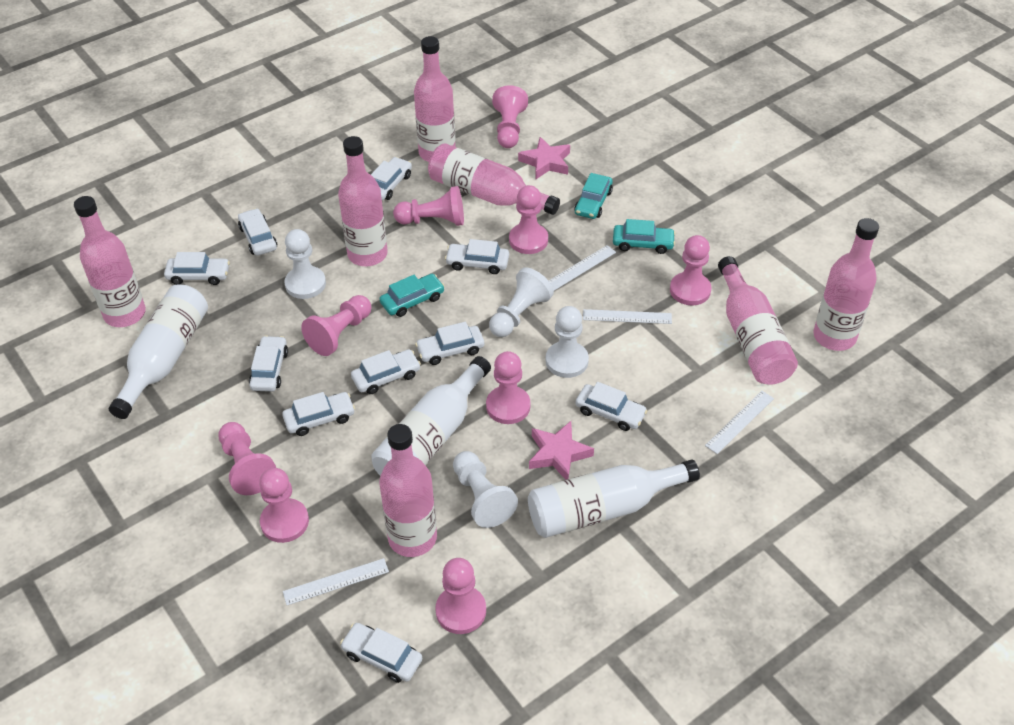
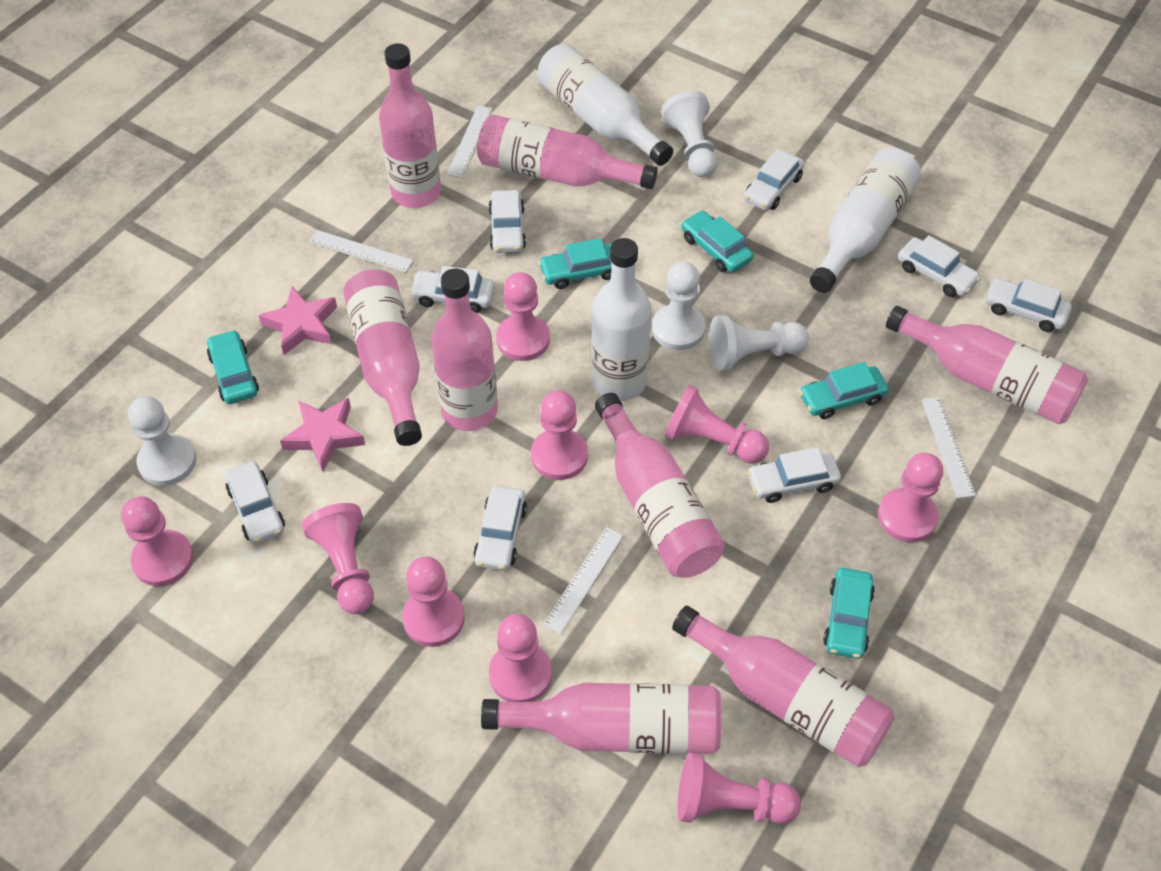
pink bottle: 7 -> 8
turquoise car: 3 -> 5
white car: 10 -> 8

